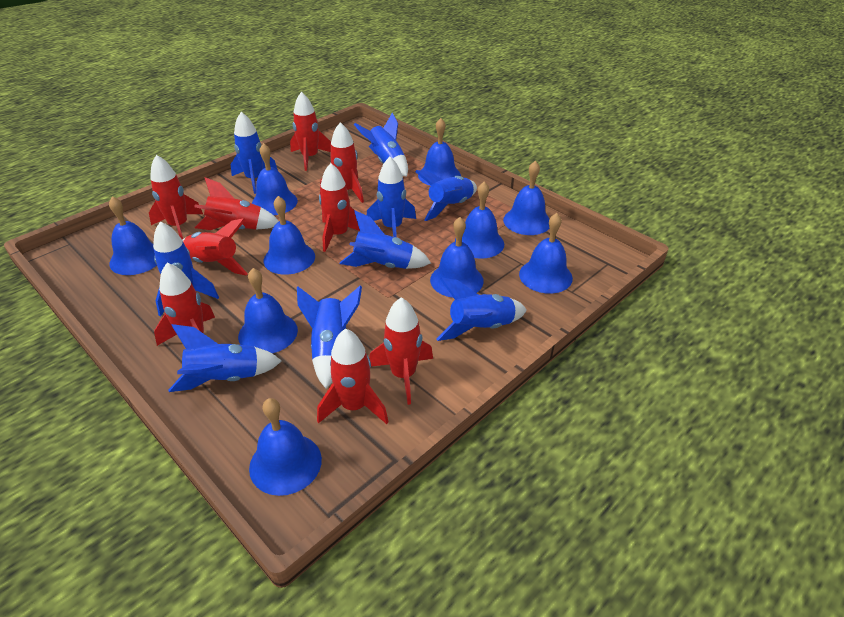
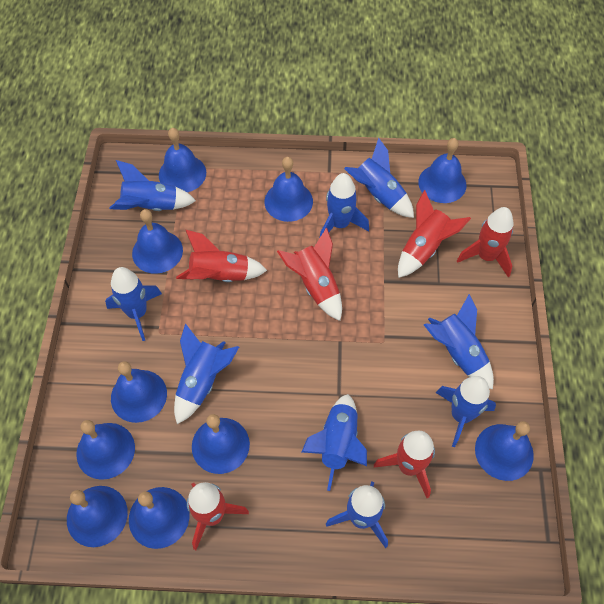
red rocket: 9 -> 6

